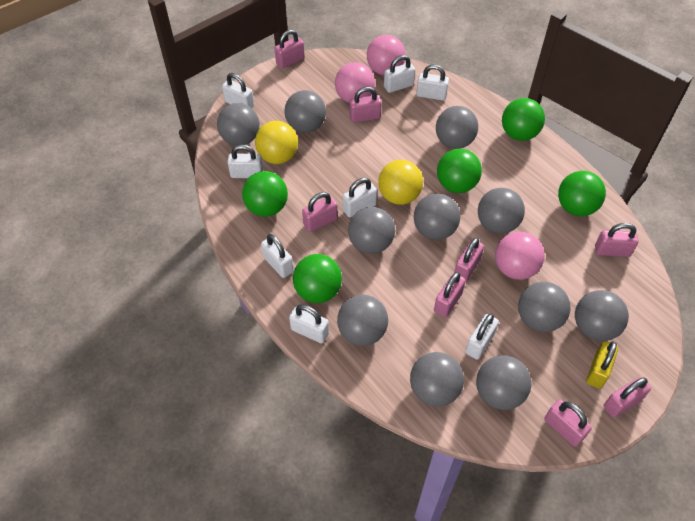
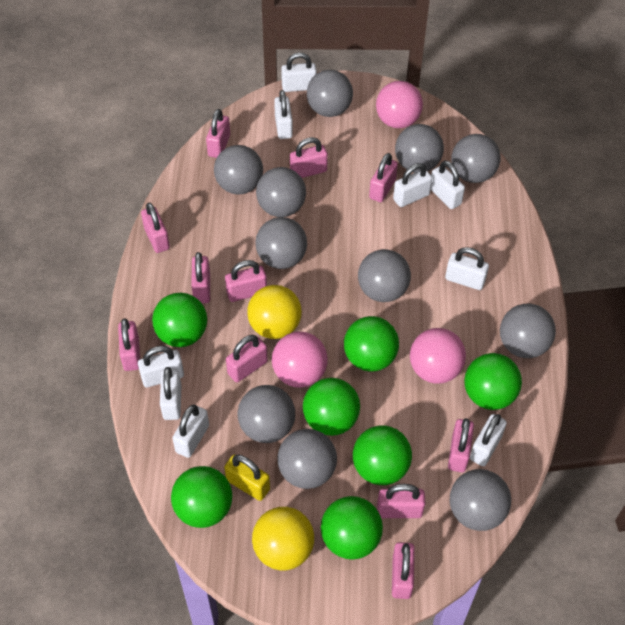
green ball: 5 -> 7
pink padlock: 8 -> 11
white padlock: 8 -> 9

